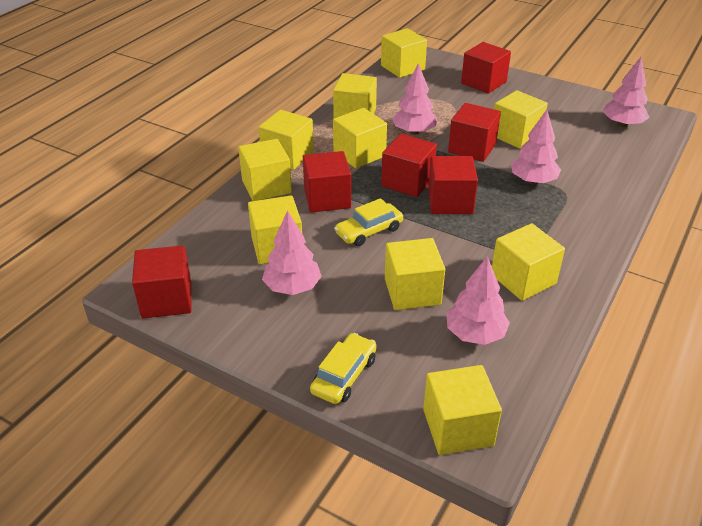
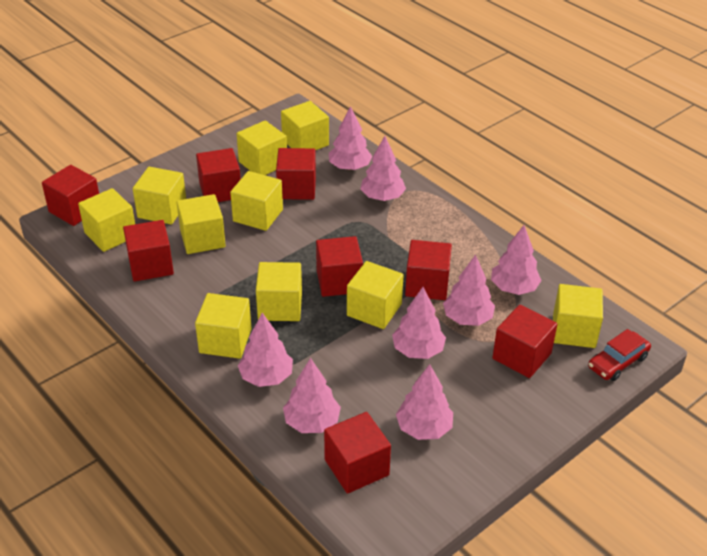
pink tree: 5 -> 8
red car: 0 -> 1
red cube: 6 -> 8
yellow car: 2 -> 0

